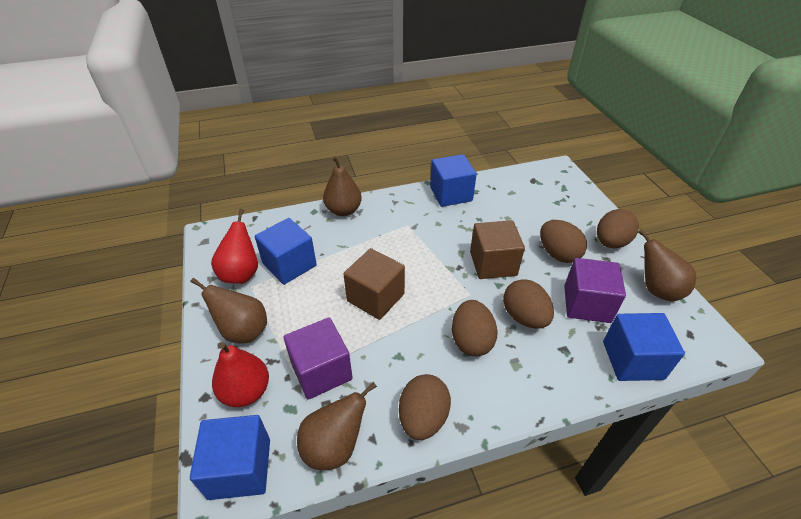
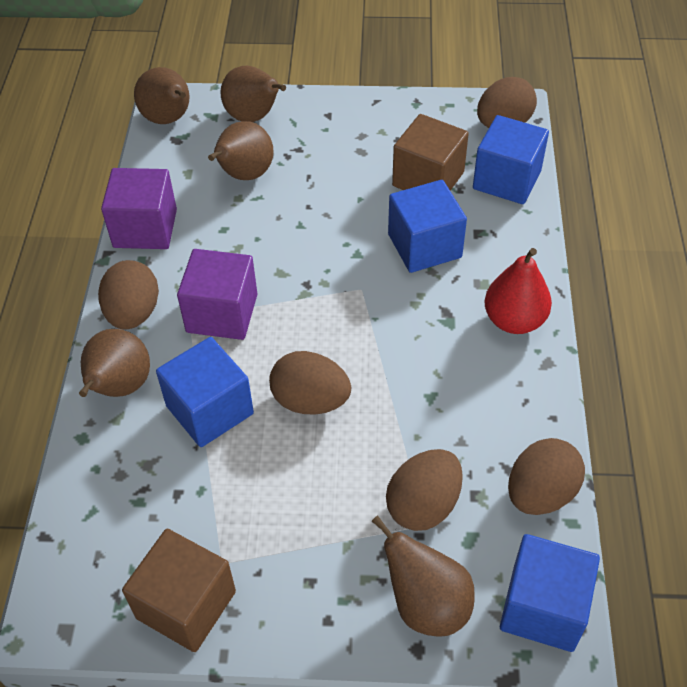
brown pear: 4 -> 5
red pear: 2 -> 1

